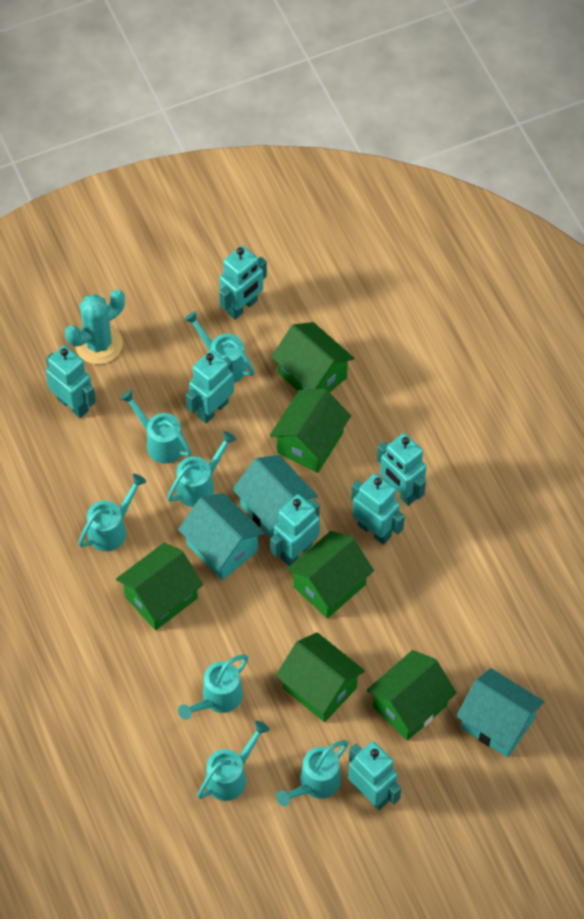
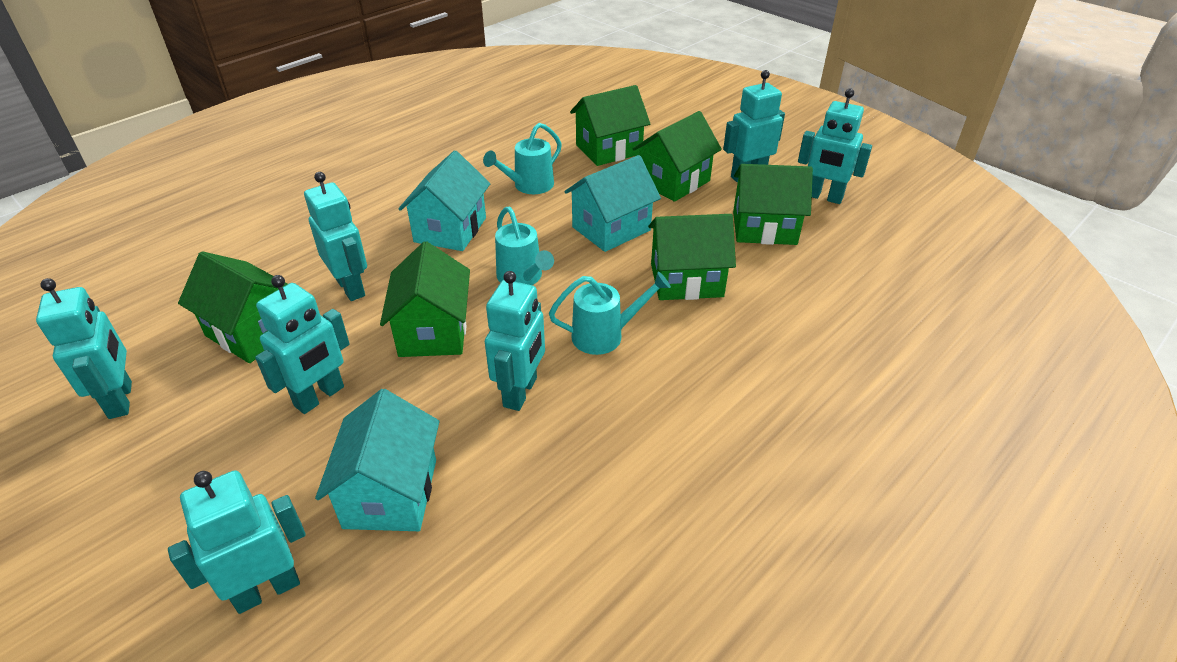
turquoise cactus: 1 -> 0
turquoise watering can: 7 -> 3

